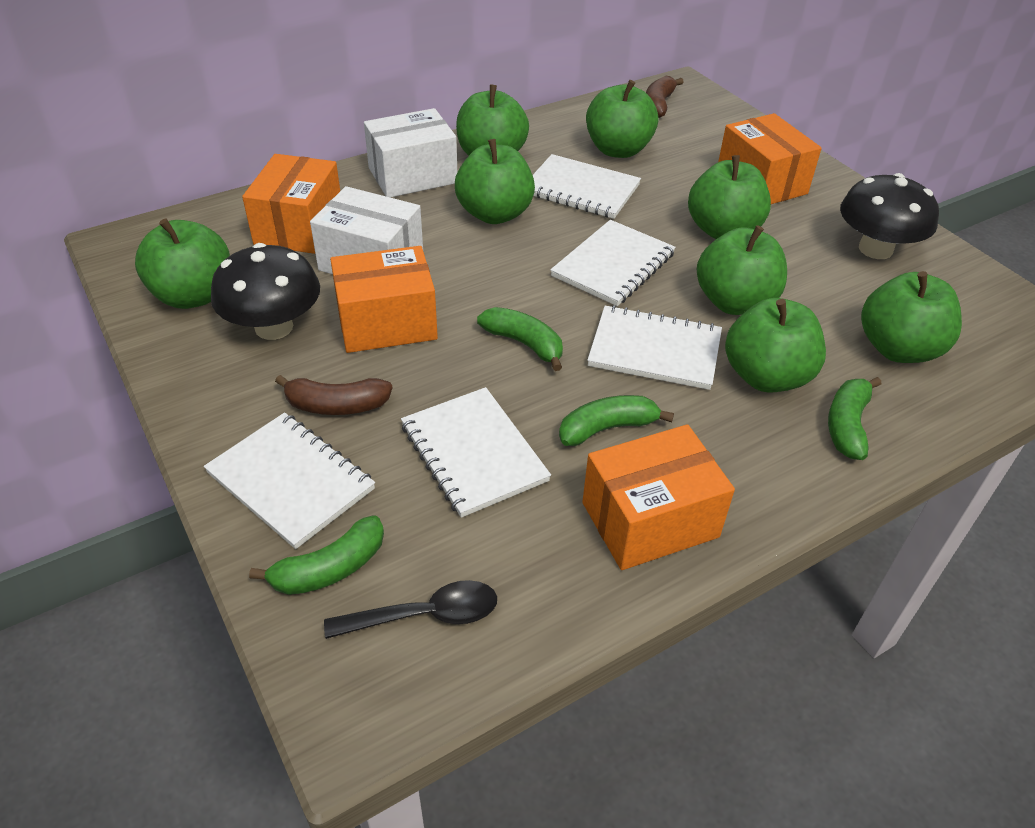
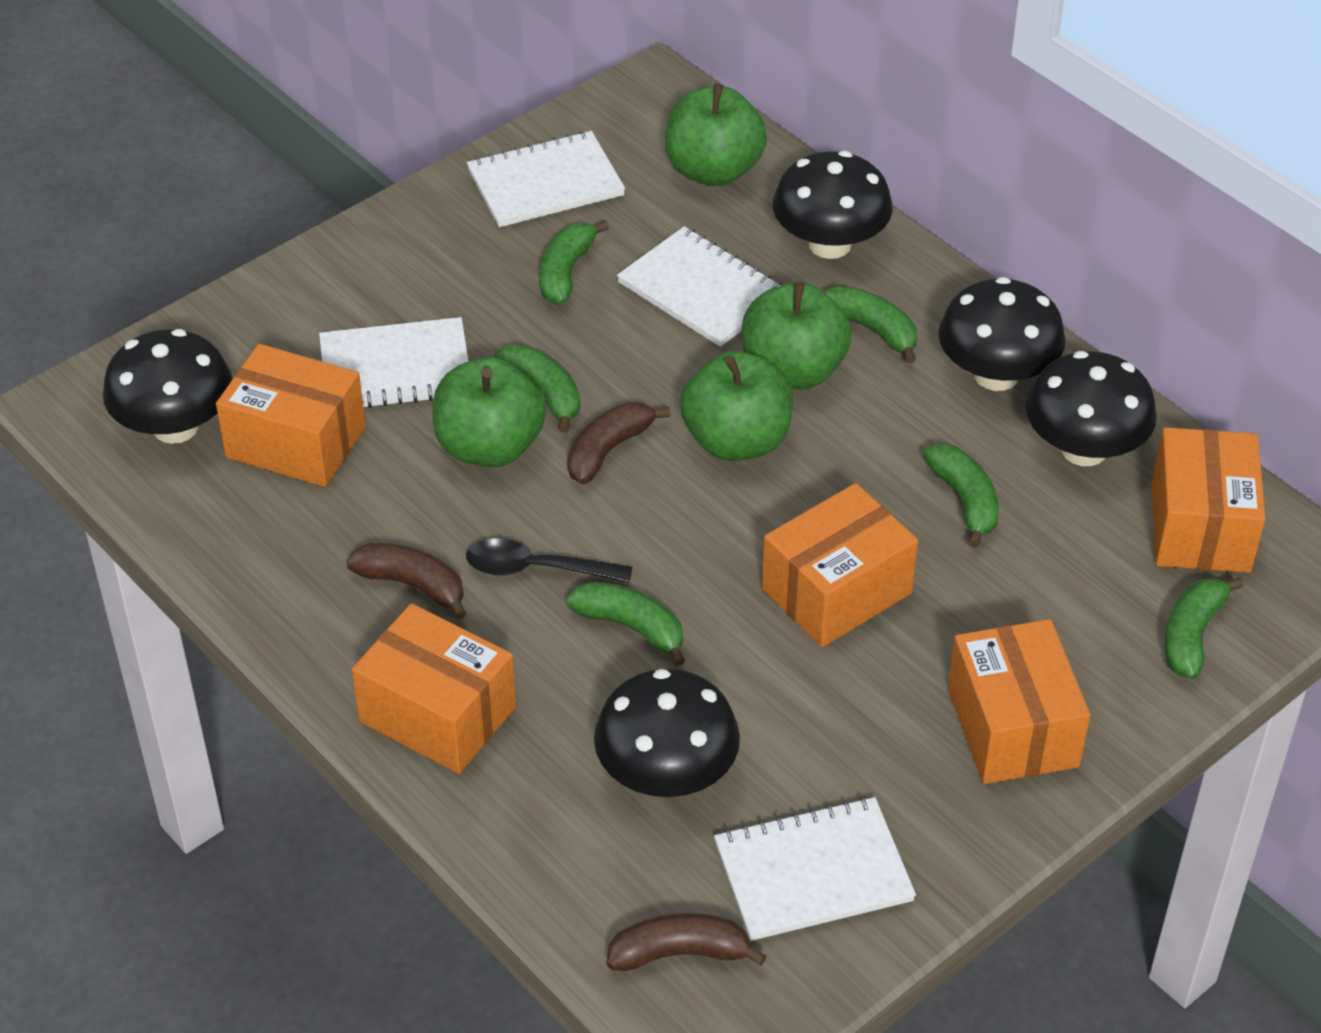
black mushroom: 2 -> 5
brown banana: 2 -> 3
green apple: 8 -> 4
green banana: 4 -> 6
orange box: 4 -> 5
white box: 2 -> 0
white notebook: 5 -> 4

